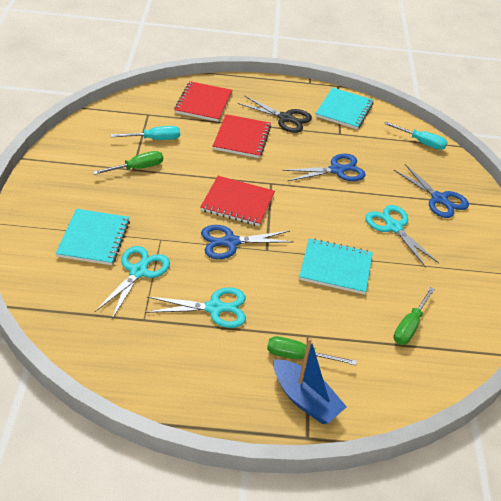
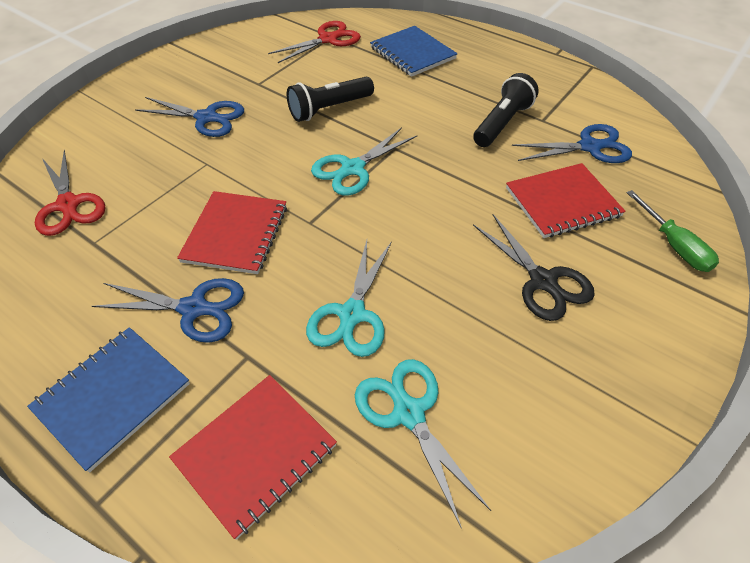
black flashlight: 0 -> 2
blue boat: 1 -> 0
blue notebook: 0 -> 2
green screwdriver: 3 -> 1
red scissors: 0 -> 2
turquoise notebook: 3 -> 0
turquoise screwdriver: 2 -> 0

